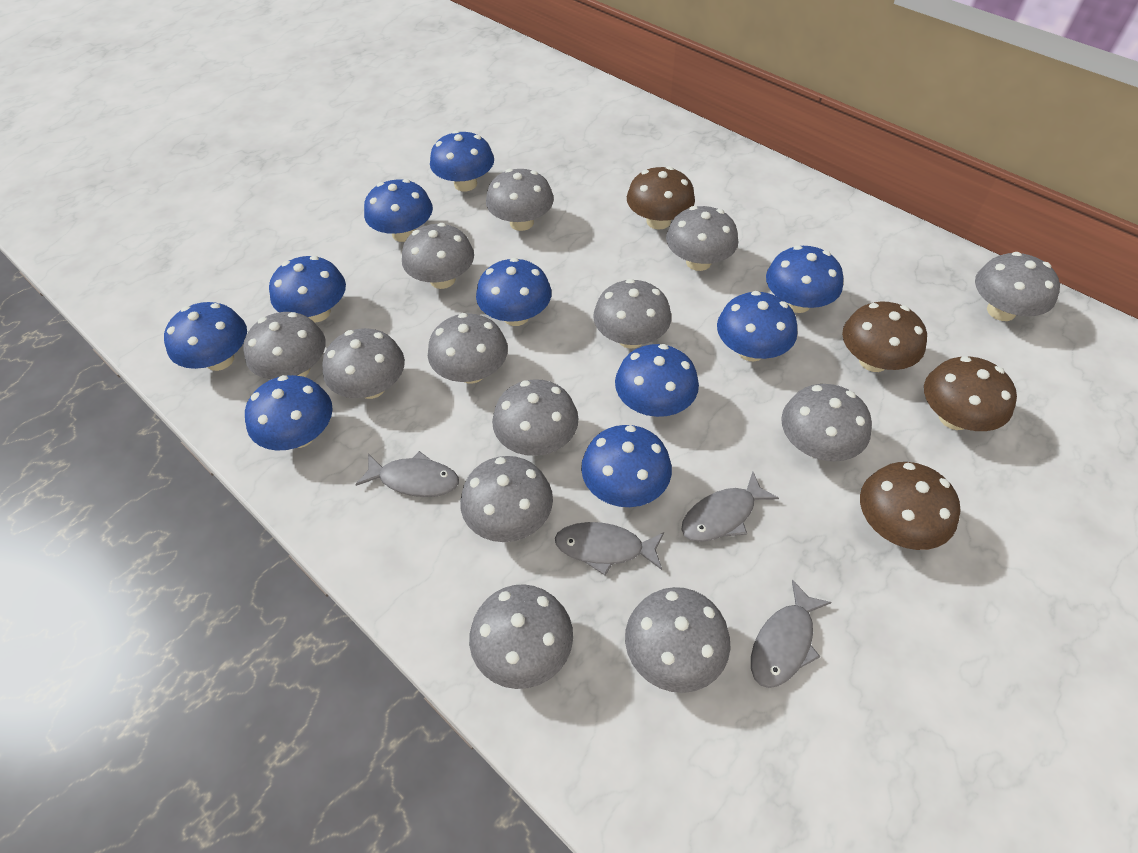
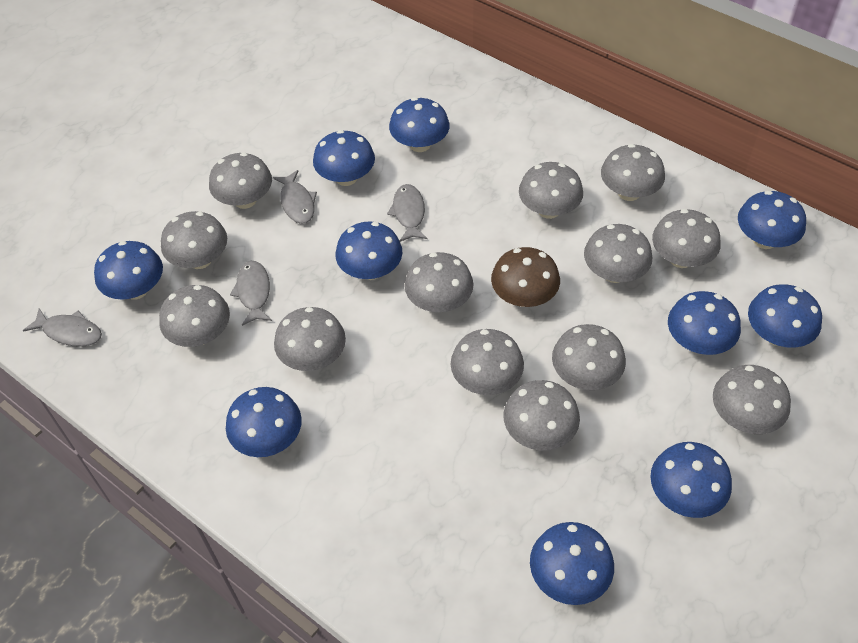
brown mushroom: 4 -> 1

